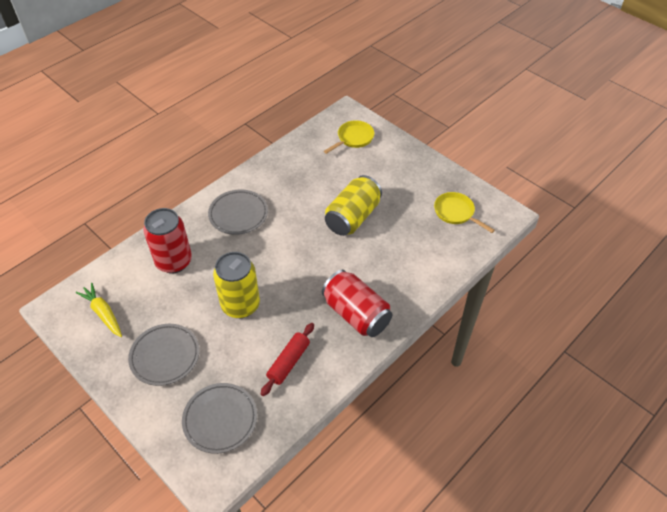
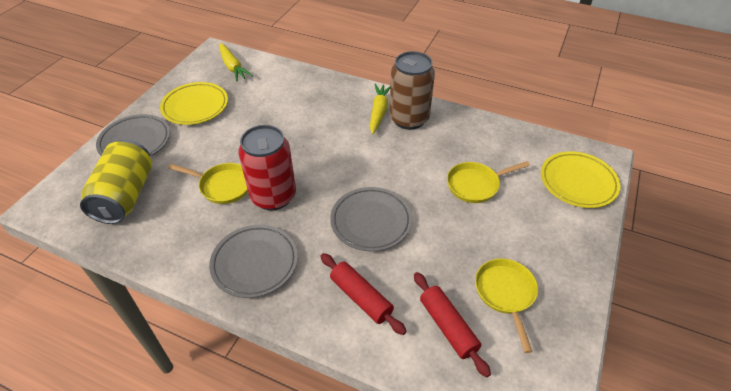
brown can: 0 -> 1
red can: 2 -> 1
red rolling pin: 1 -> 2
yellow can: 2 -> 1
yellow carrot: 1 -> 2
yellow pan: 2 -> 3
yellow plate: 0 -> 2

